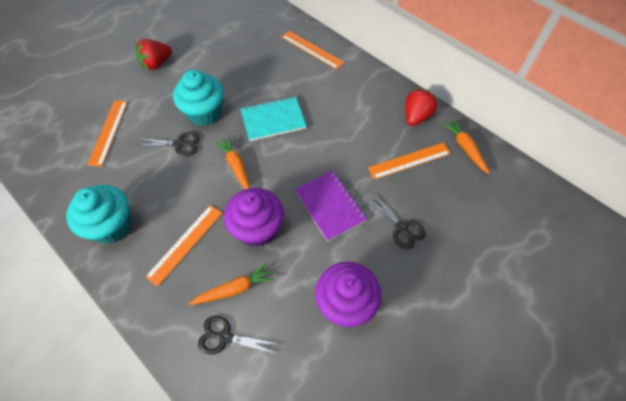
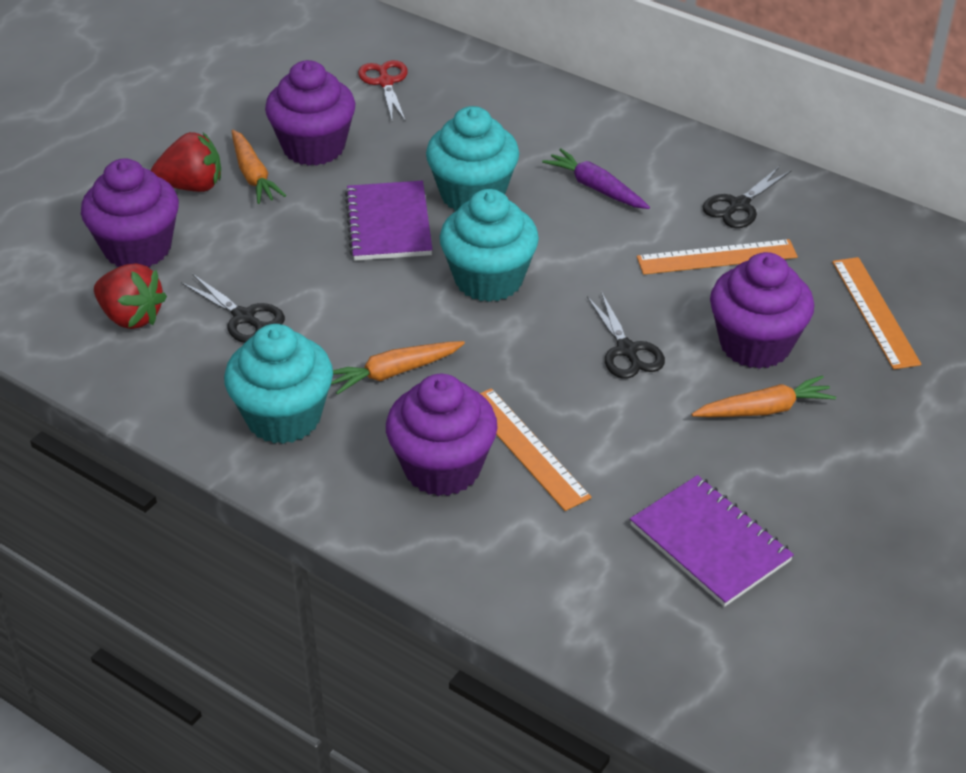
orange ruler: 4 -> 3
purple carrot: 0 -> 1
purple cupcake: 2 -> 4
purple notebook: 1 -> 2
red scissors: 0 -> 1
turquoise cupcake: 2 -> 3
turquoise notebook: 1 -> 0

